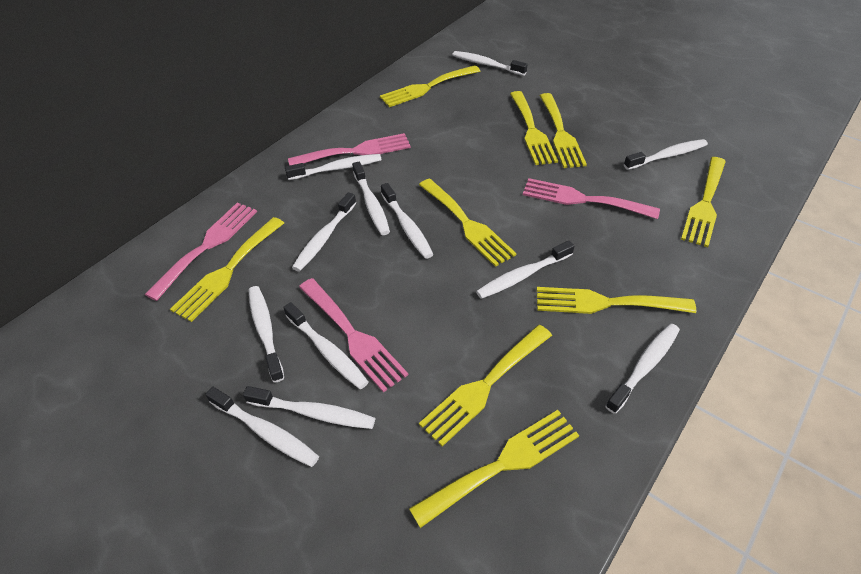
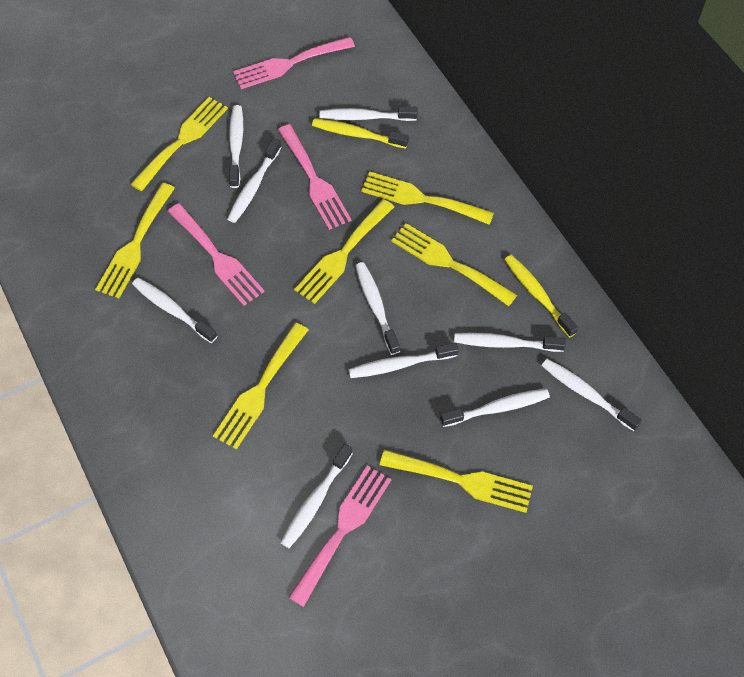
white toothbrush: 12 -> 10
yellow fork: 9 -> 7
yellow toothbrush: 0 -> 2

